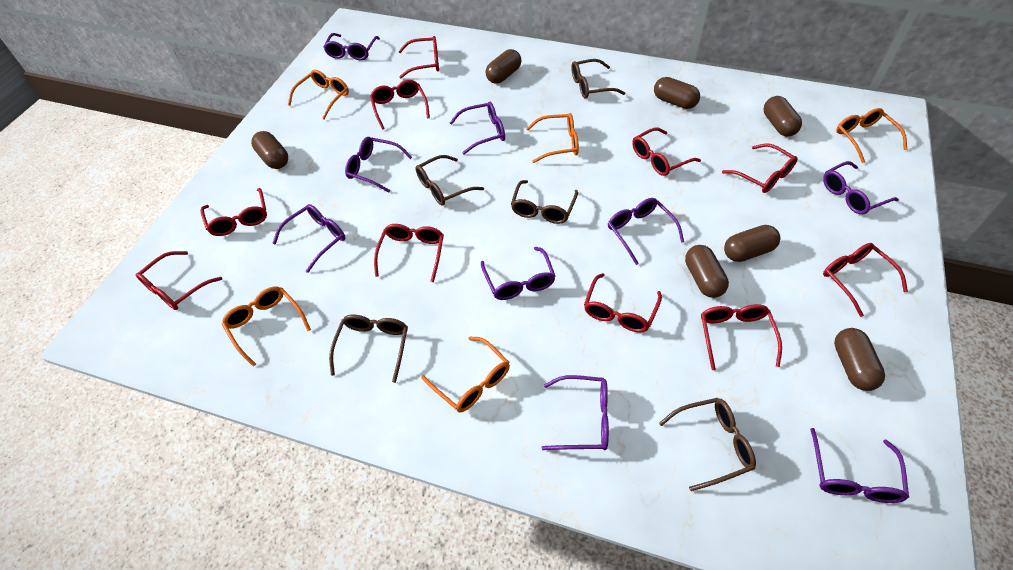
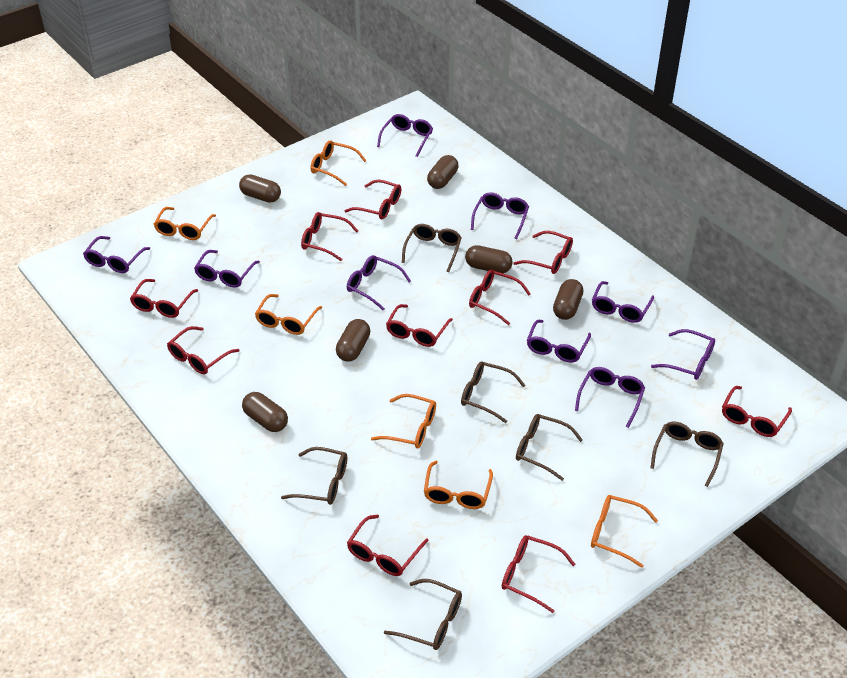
brown capsule: 7 -> 6
brown glasses: 5 -> 6
orange glasses: 5 -> 6

